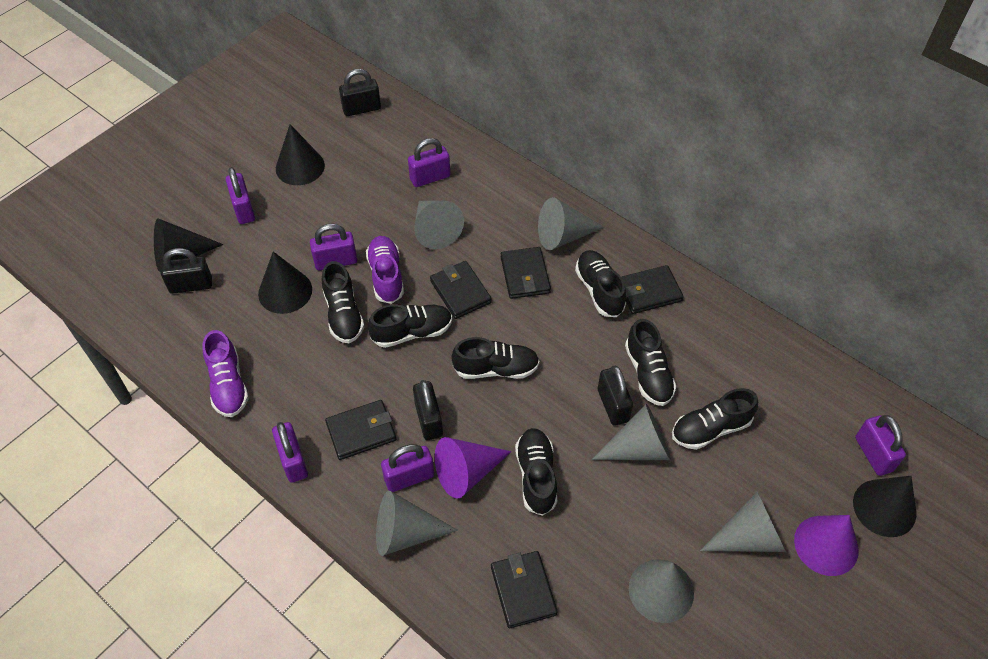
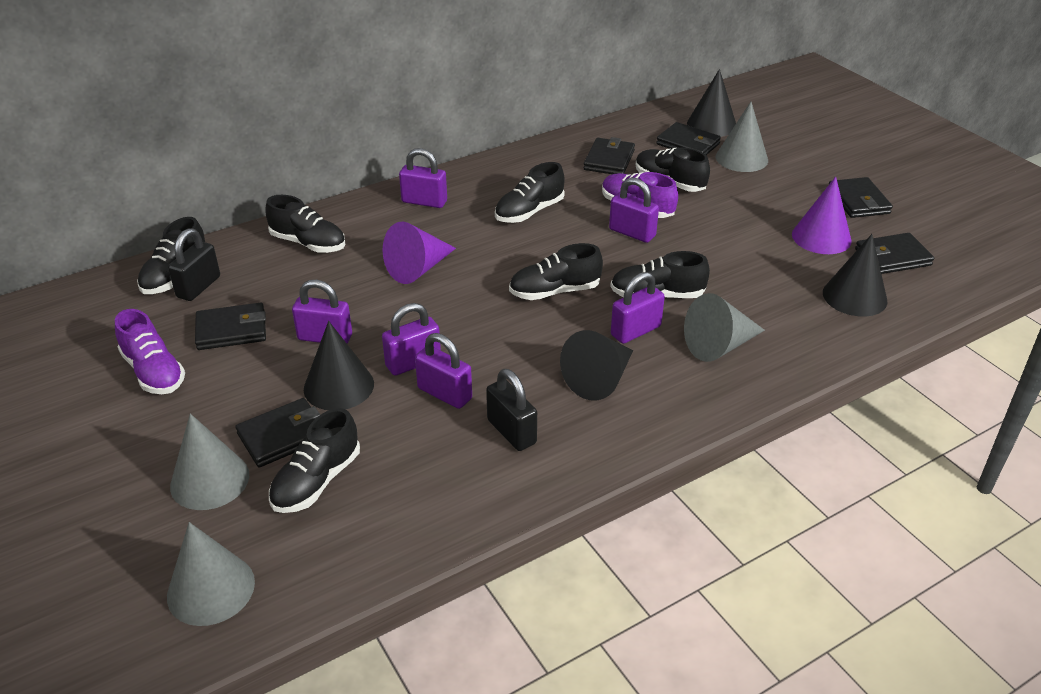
black padlock: 4 -> 2
black wallet: 5 -> 6
grey cone: 6 -> 4

